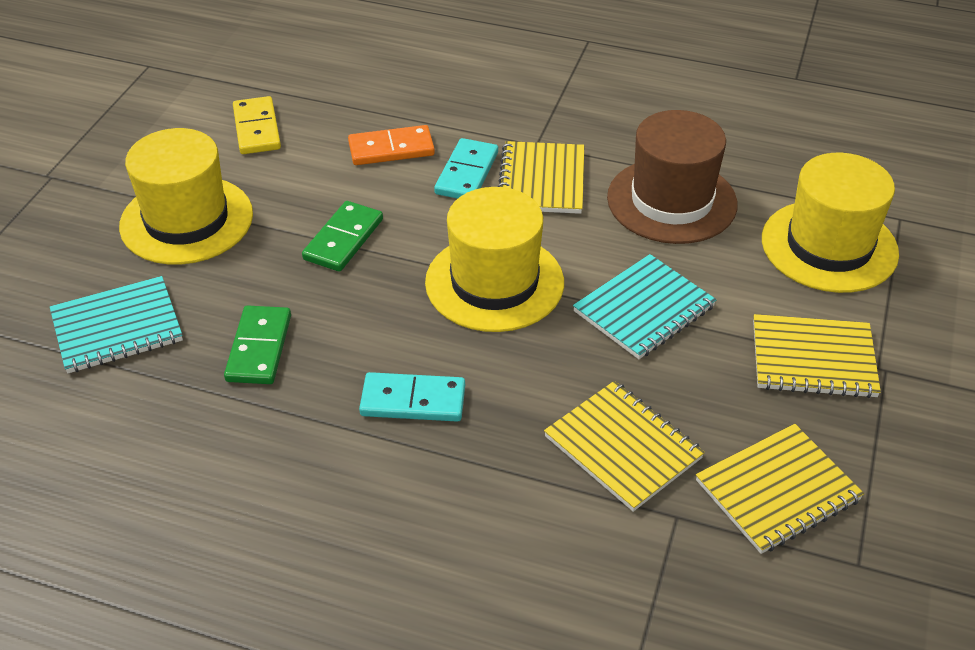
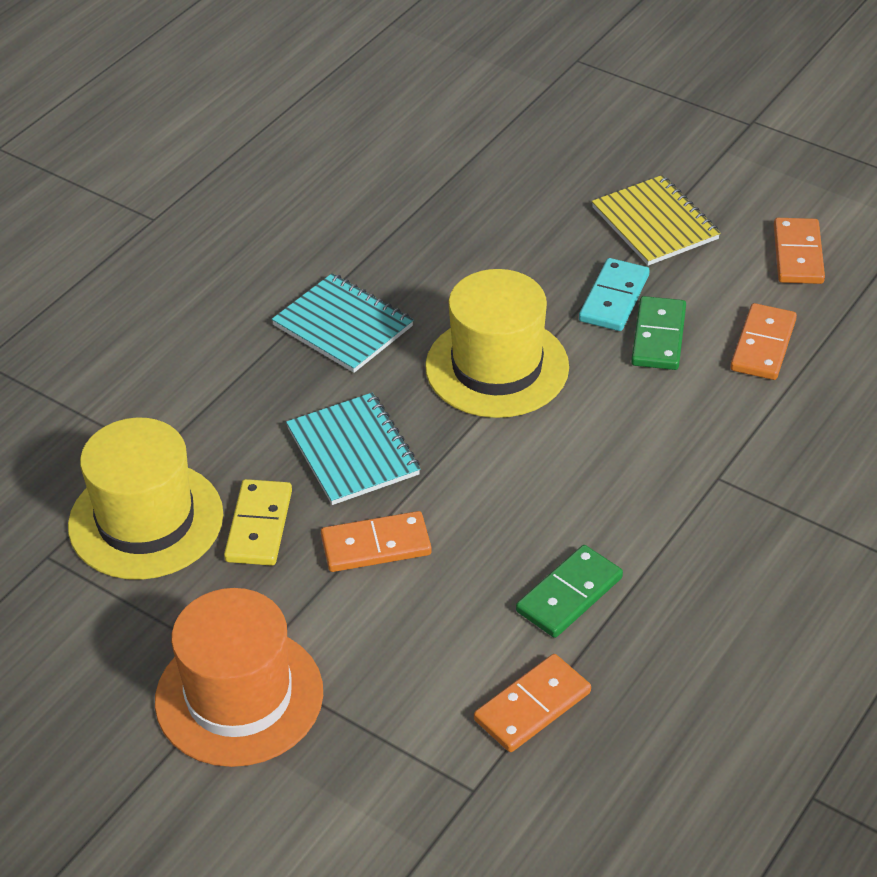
brown hat: 1 -> 0
orange domino: 1 -> 4
orange hat: 0 -> 1
turquoise domino: 2 -> 1
yellow hat: 3 -> 2
yellow notebook: 4 -> 1

